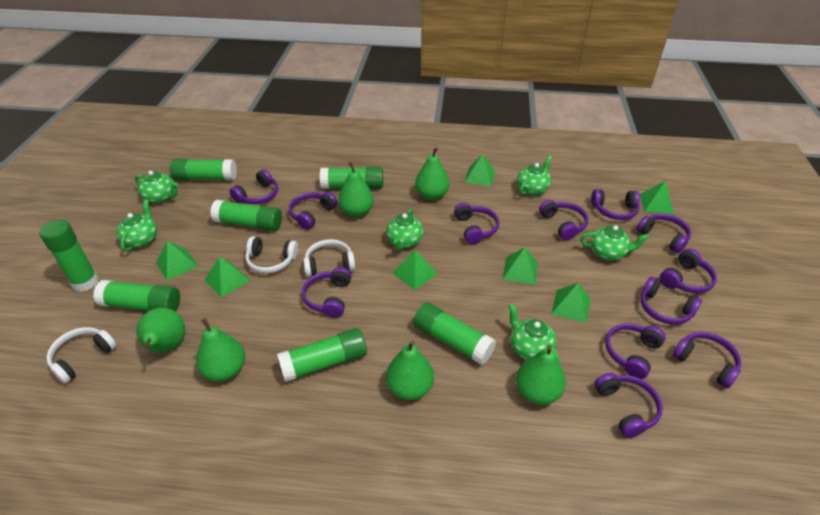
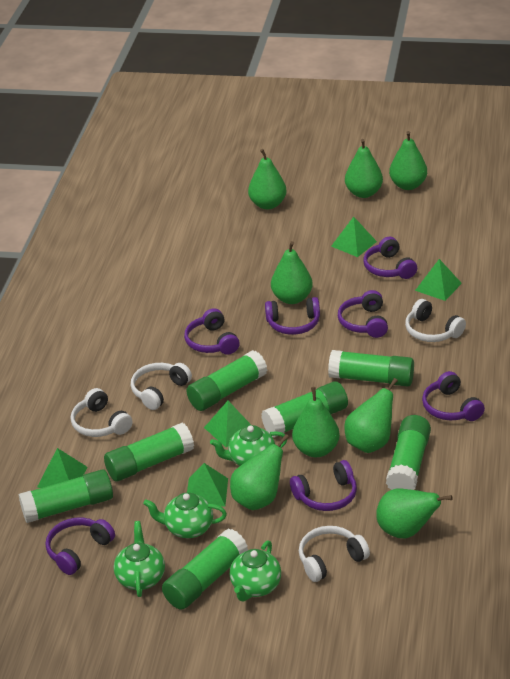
green pear: 6 -> 8
green pyramid: 7 -> 5
green teapot: 6 -> 4
purple headphones: 12 -> 7
white headphones: 3 -> 4

